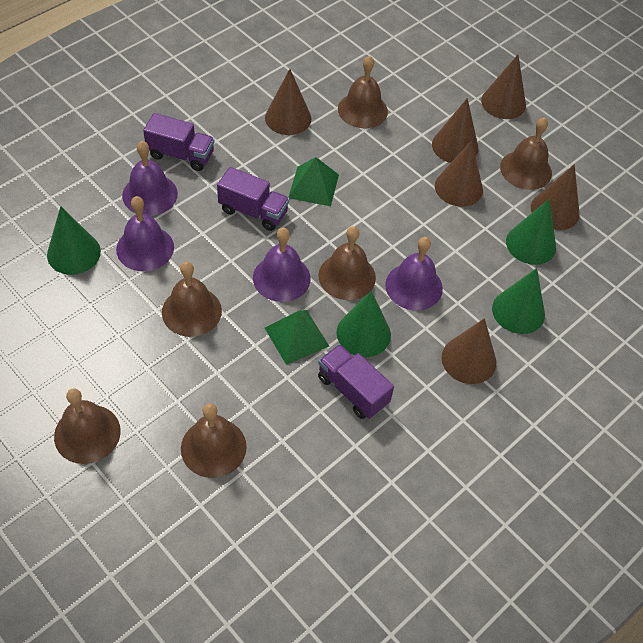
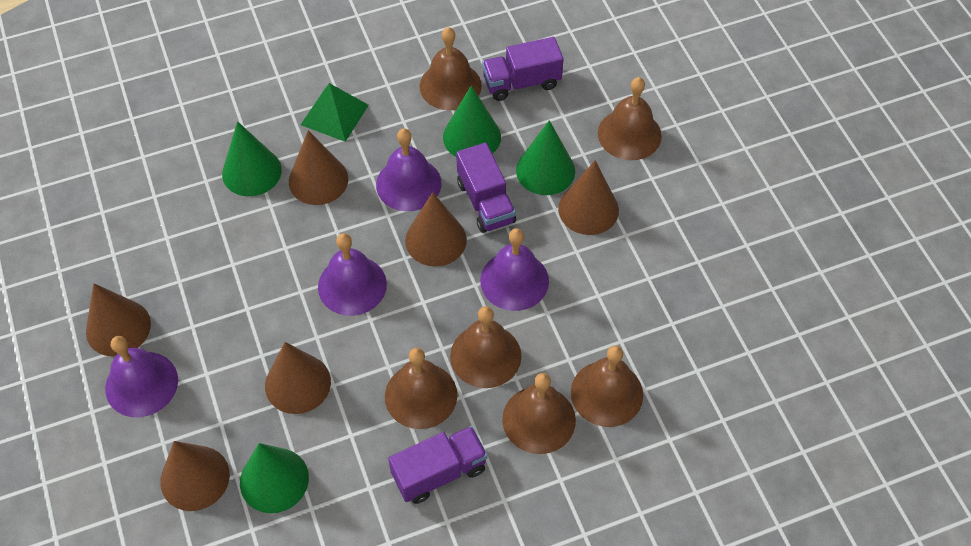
green pyramid: 2 -> 1

